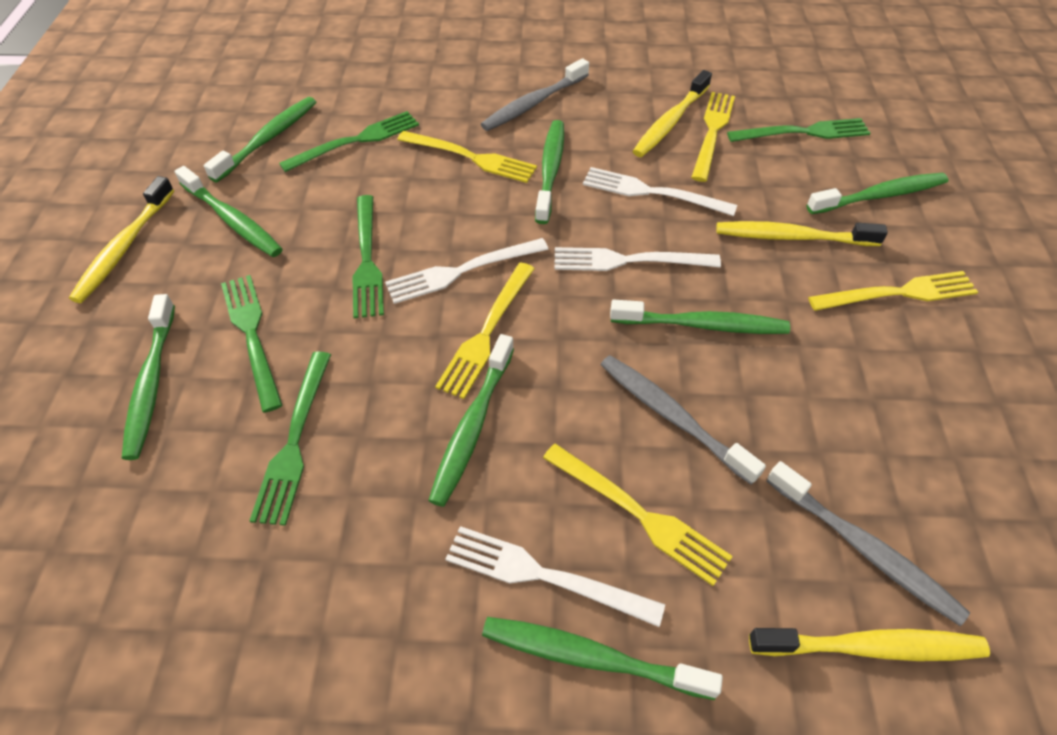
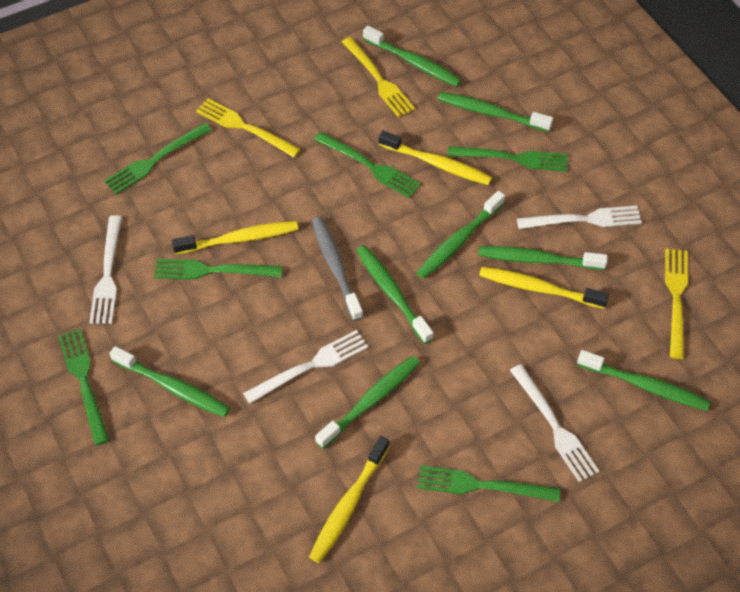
green fork: 5 -> 6
grey toothbrush: 3 -> 1
yellow fork: 5 -> 3

